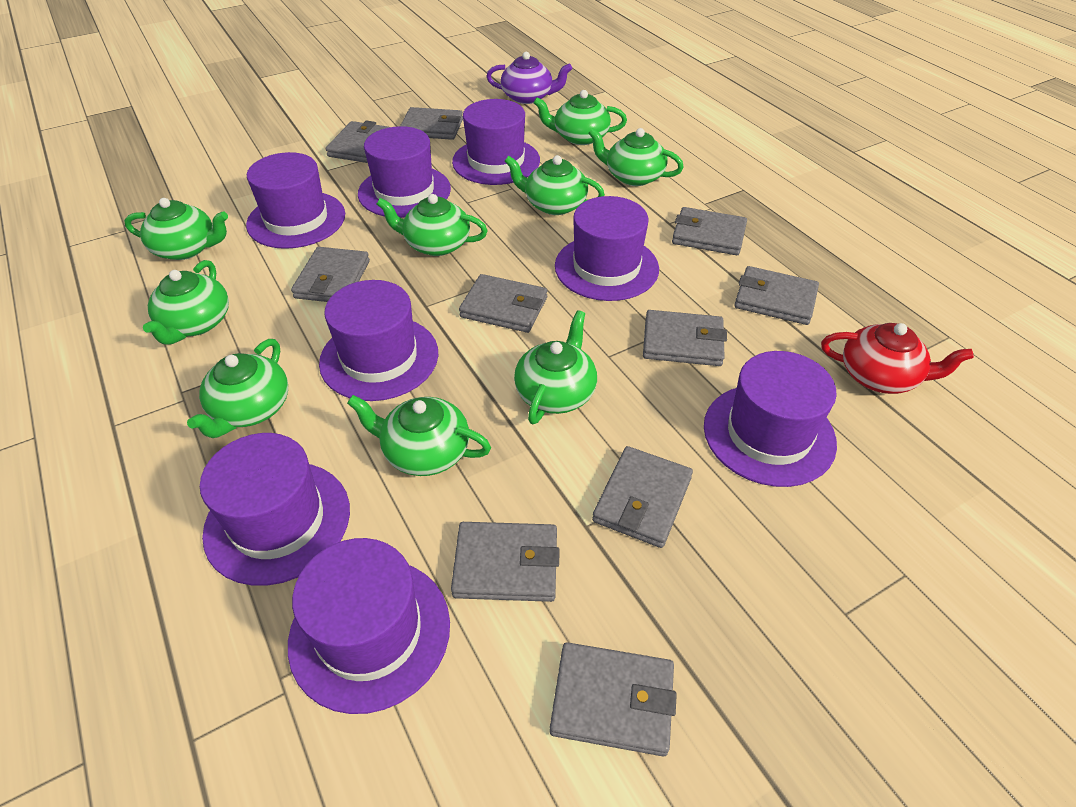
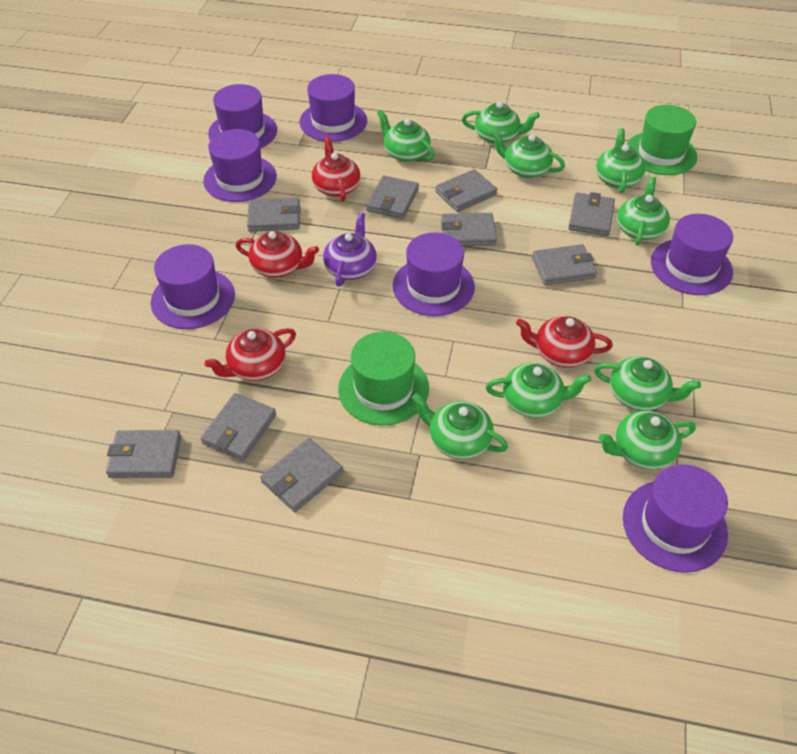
green hat: 0 -> 2
grey wallet: 10 -> 9
purple hat: 8 -> 7
red teapot: 1 -> 4

